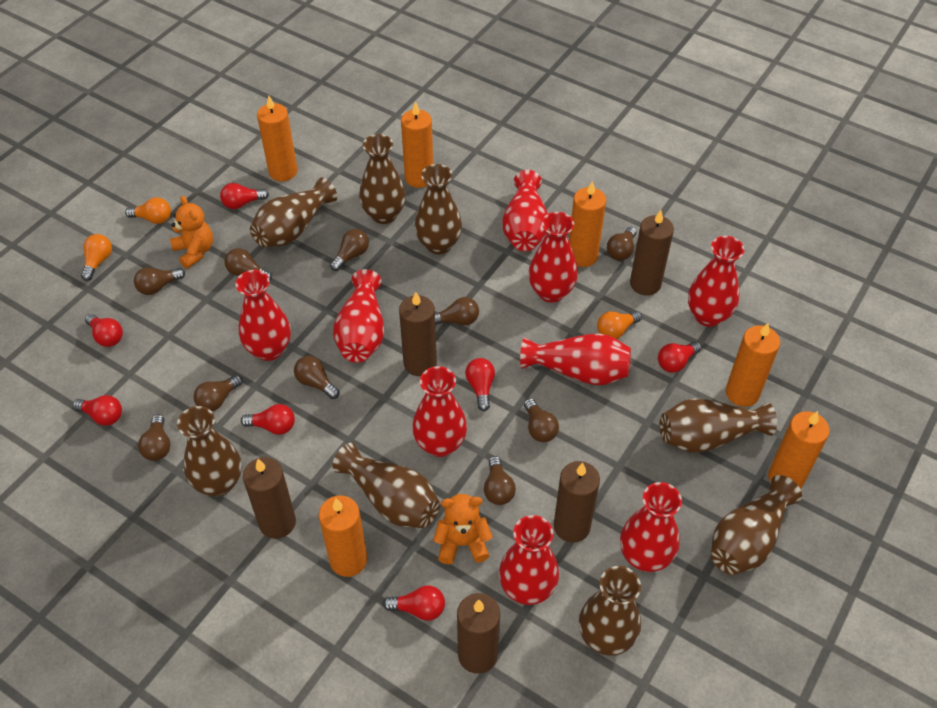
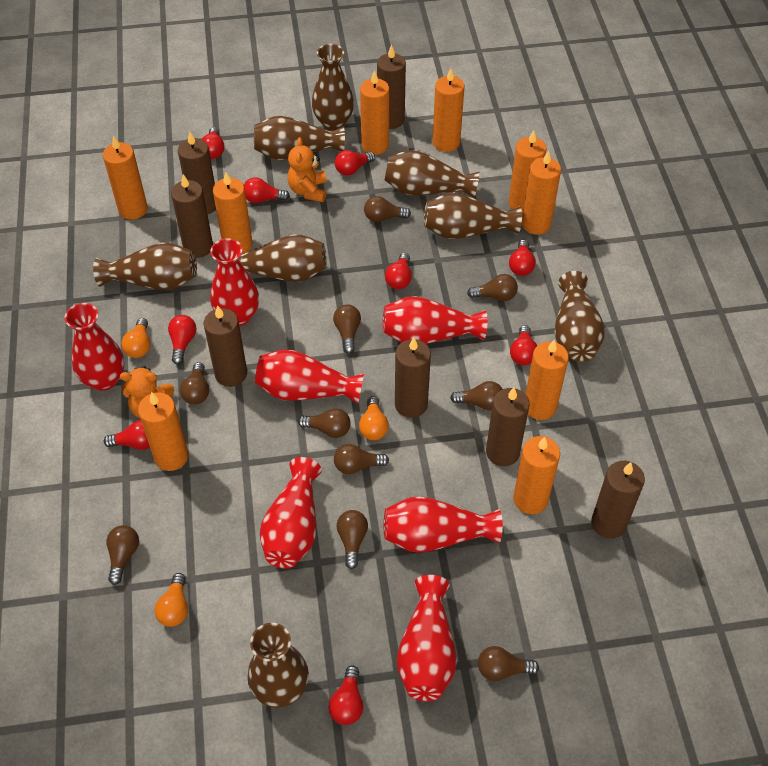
brown candle: 5 -> 7
orange candle: 6 -> 9
red light bulb: 7 -> 9
red vase: 9 -> 7

